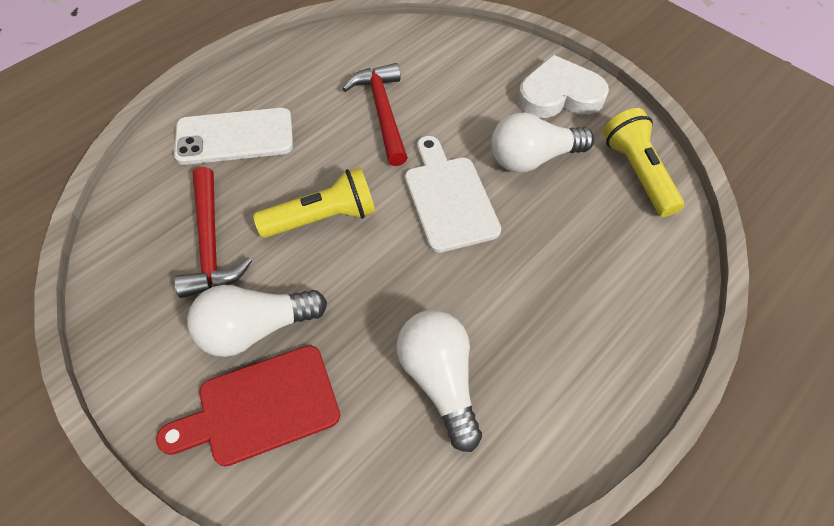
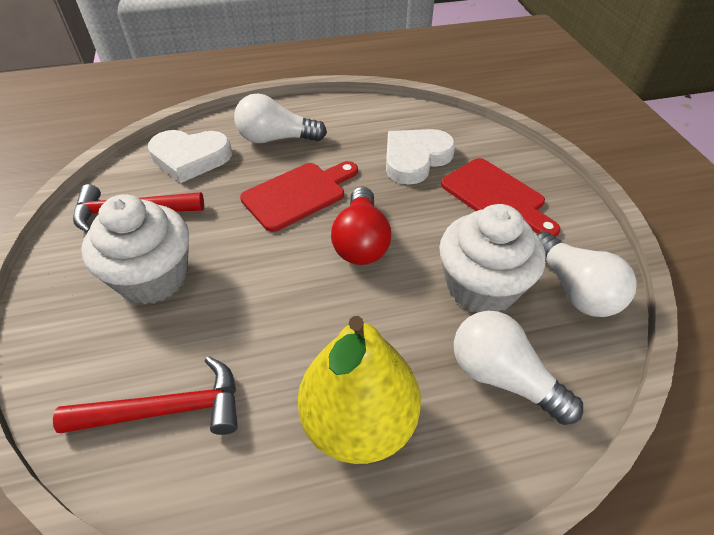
red cutting board: 1 -> 2
red light bulb: 0 -> 1
white cupcake: 0 -> 2
white cutting board: 1 -> 0
white heart: 1 -> 2
white phone: 1 -> 0
yellow flashlight: 2 -> 0
yellow pear: 0 -> 1

